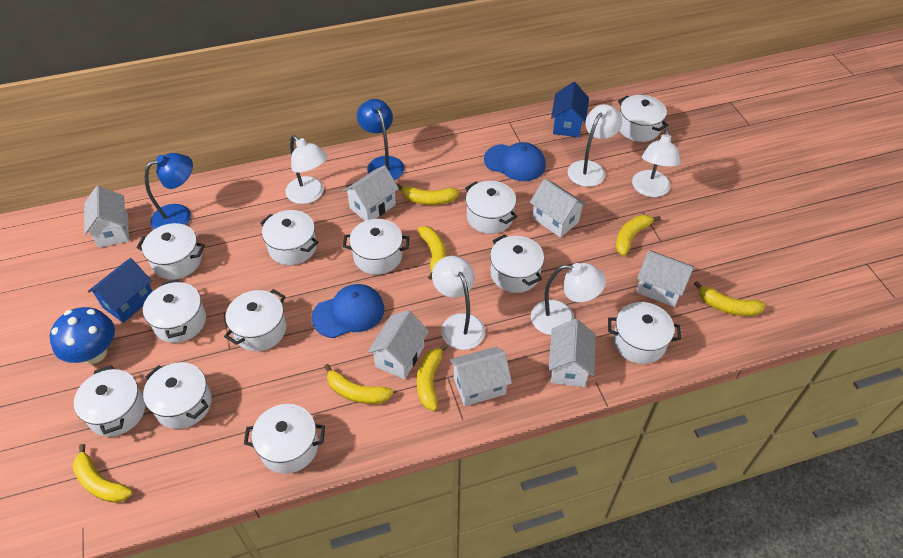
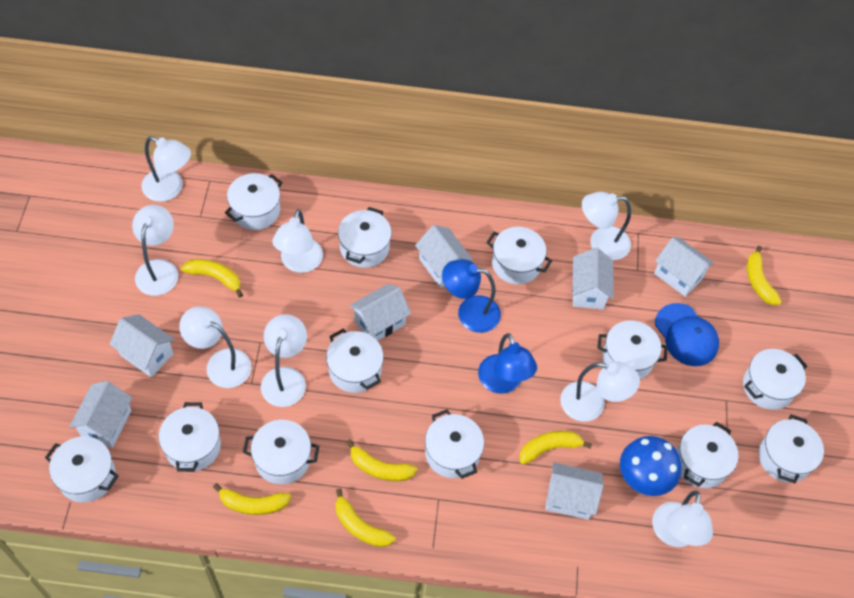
blue cap: 2 -> 1
blue house: 2 -> 0
white lamp: 5 -> 8
yellow banana: 7 -> 6

